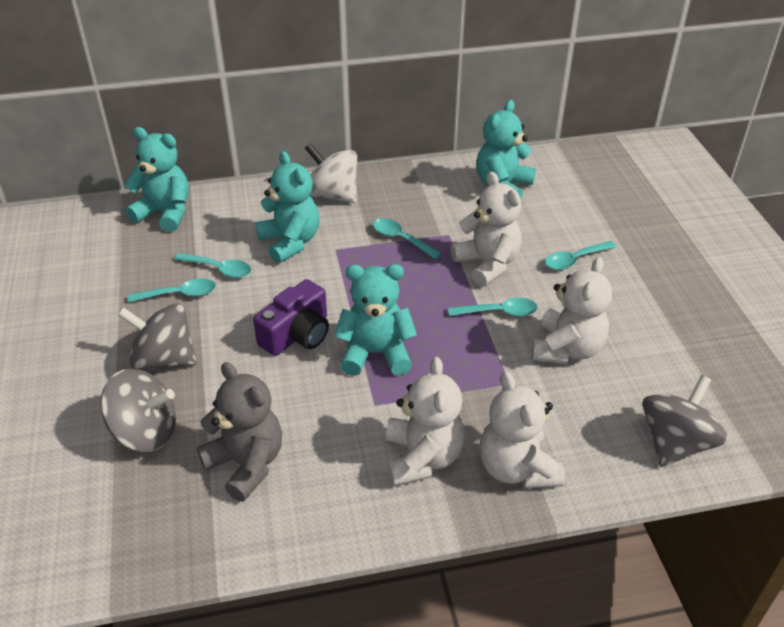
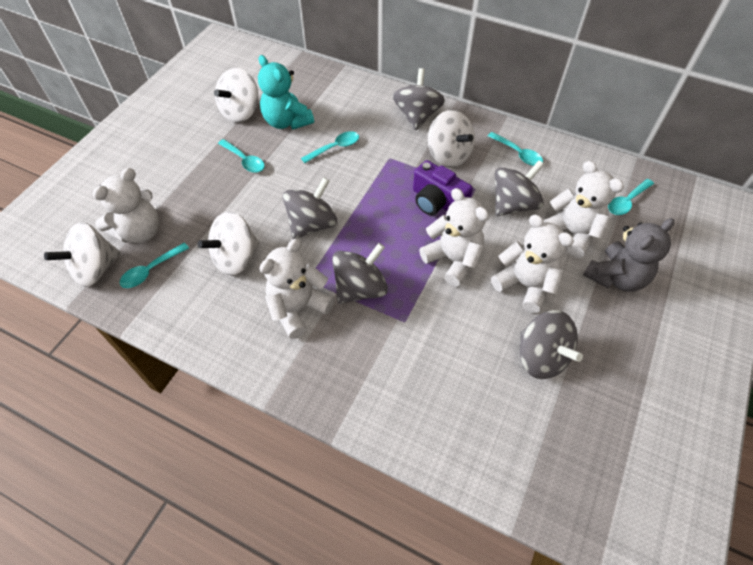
grey spinning top: 3 -> 5
turquoise teddy bear: 4 -> 1
white spinning top: 1 -> 4
white teddy bear: 4 -> 5

